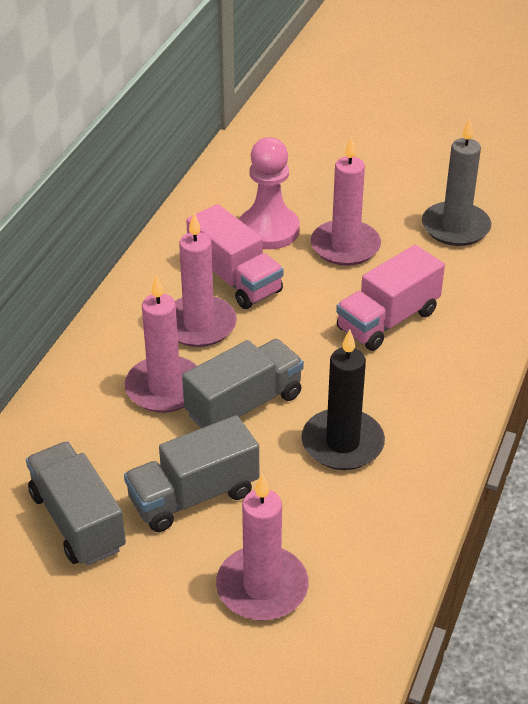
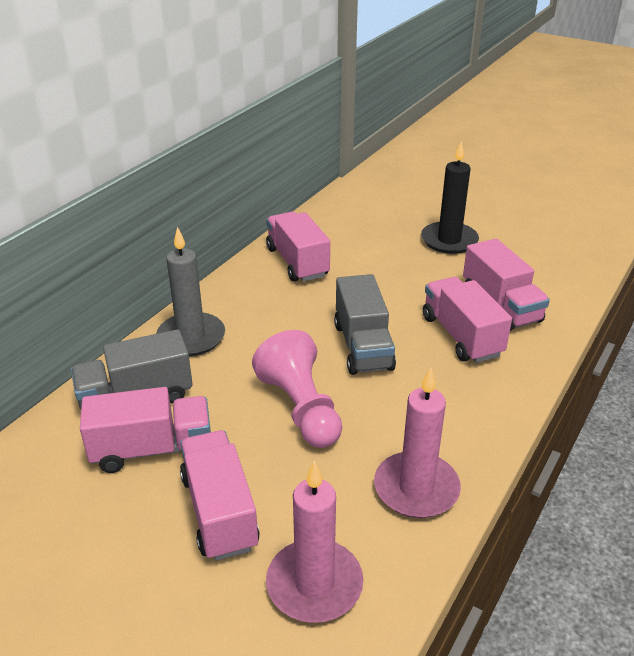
grey truck: 3 -> 2
pink candle: 4 -> 2
pink truck: 2 -> 5

